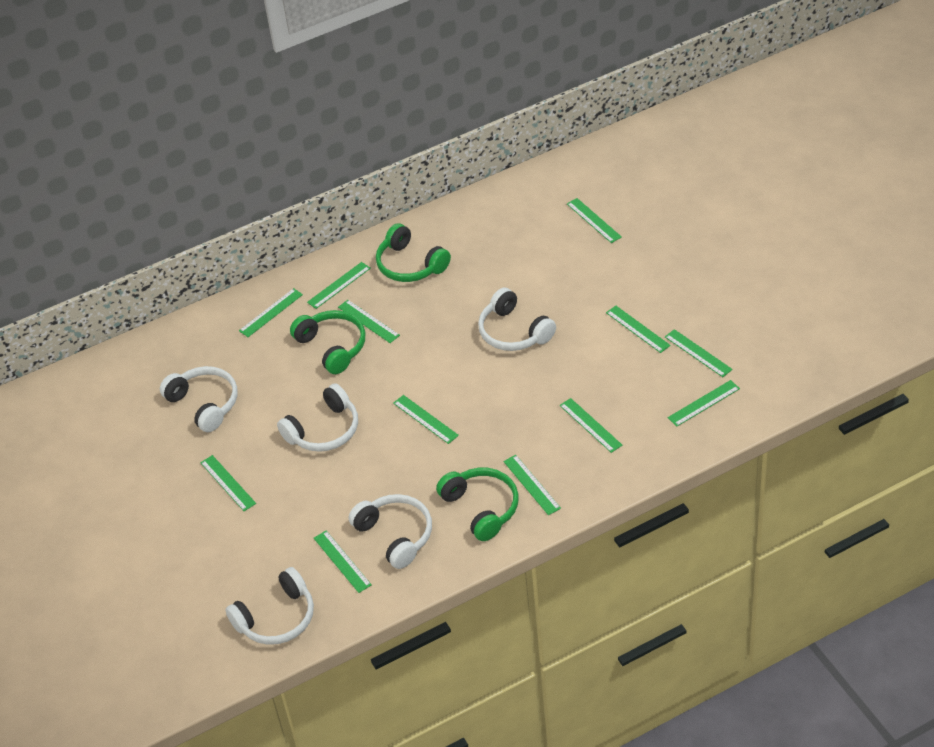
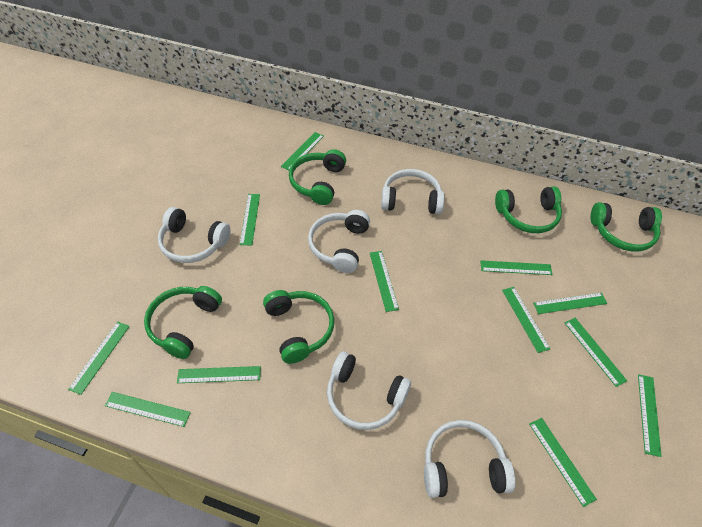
green headphones: 3 -> 5

